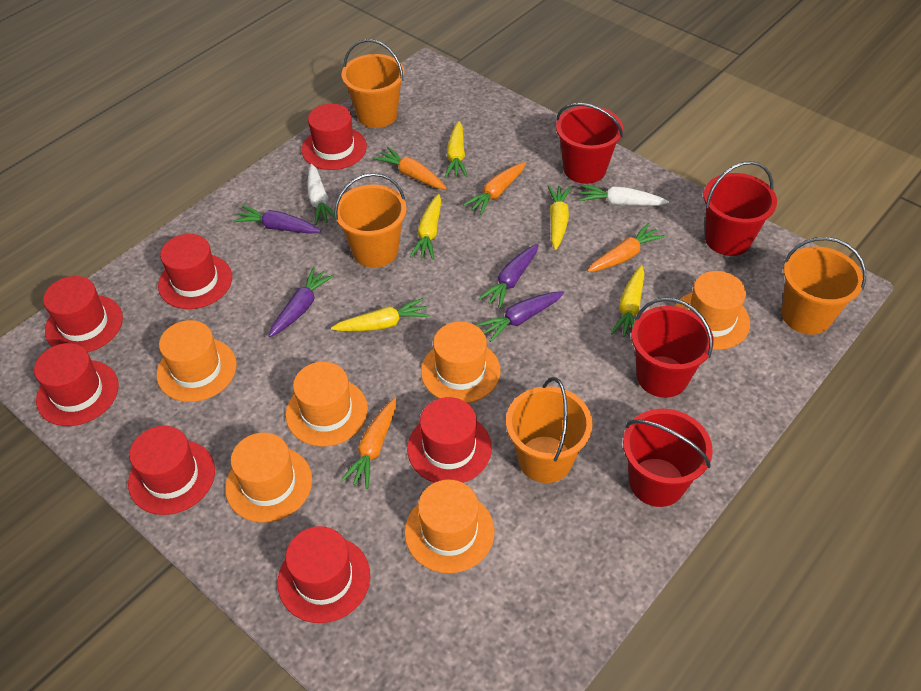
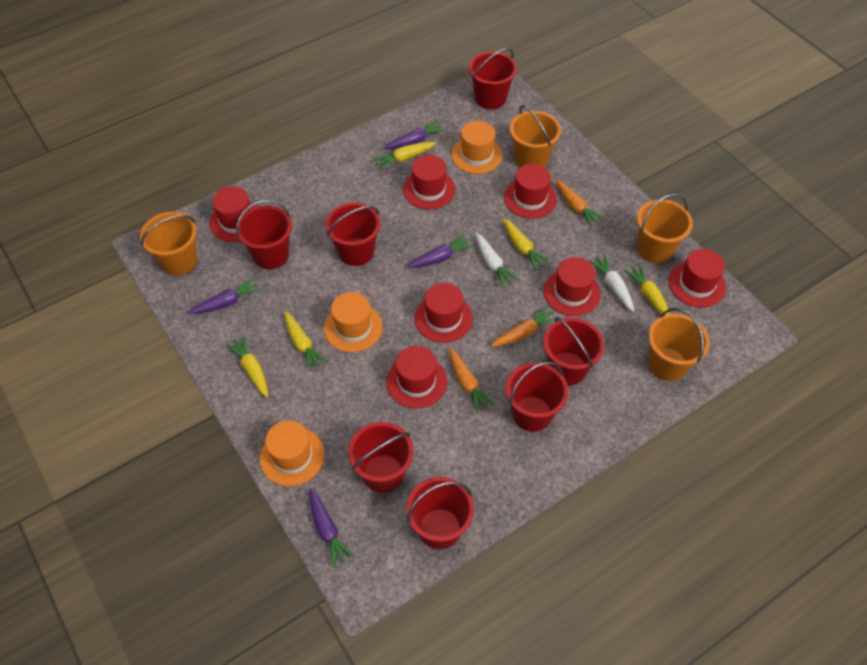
orange carrot: 4 -> 3
orange hat: 6 -> 3
red bucket: 4 -> 7

